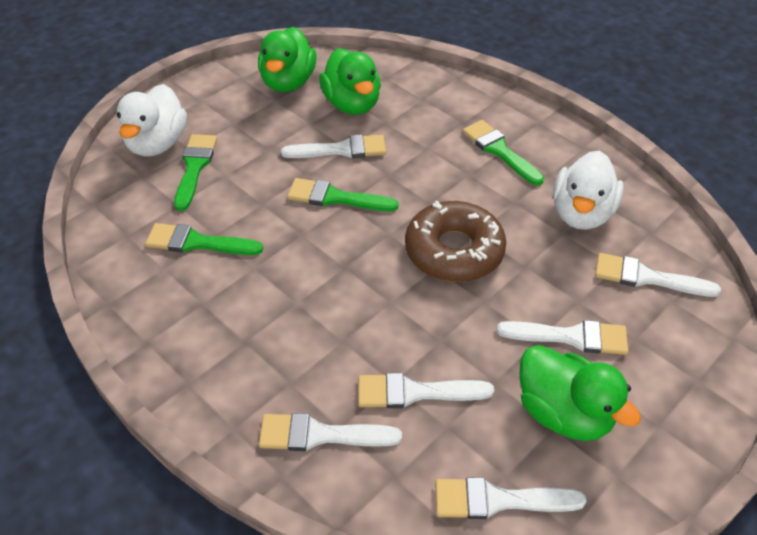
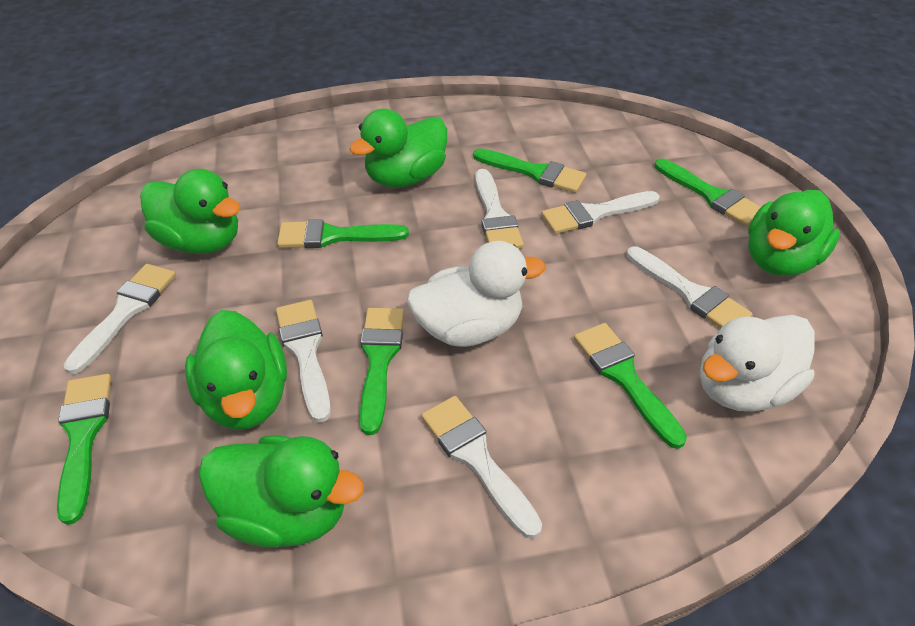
brown donut: 1 -> 0
green brush: 4 -> 6
green duck: 3 -> 5

